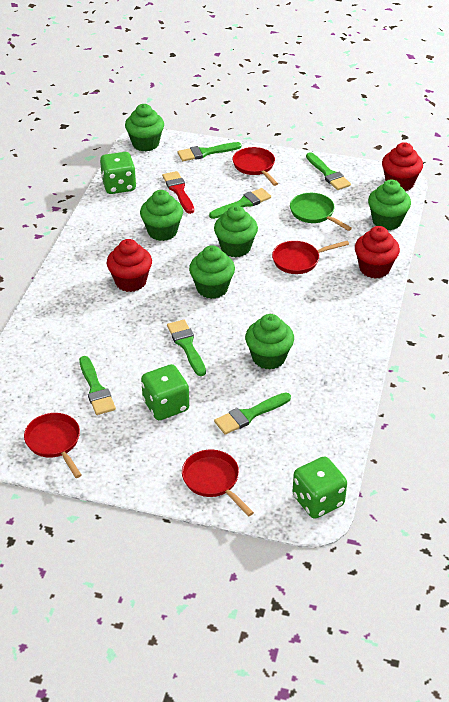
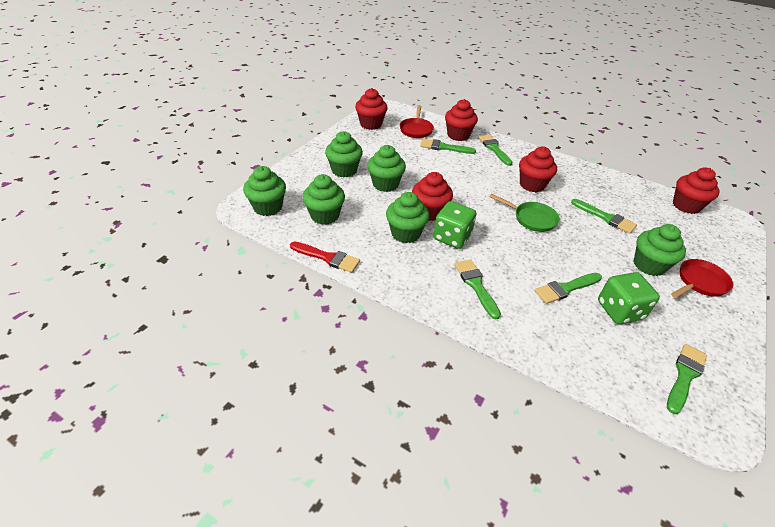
green dice: 3 -> 2
red cupcake: 3 -> 5
red pan: 4 -> 2

